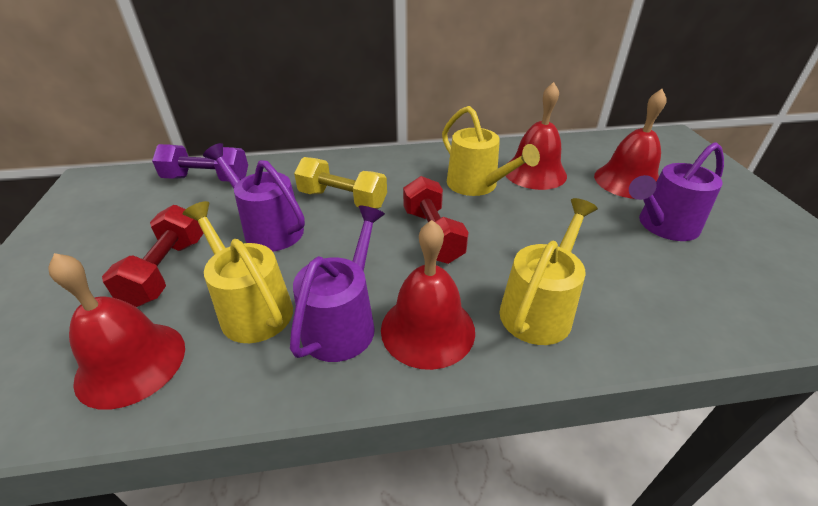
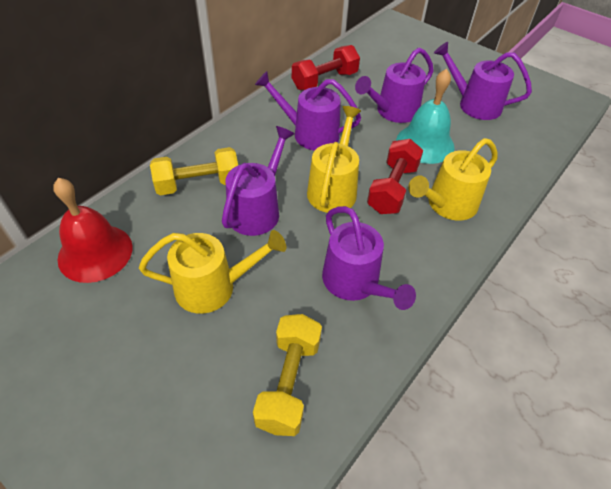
purple dumbbell: 1 -> 0
purple watering can: 3 -> 5
red bell: 4 -> 1
turquoise bell: 0 -> 1
yellow dumbbell: 1 -> 2

